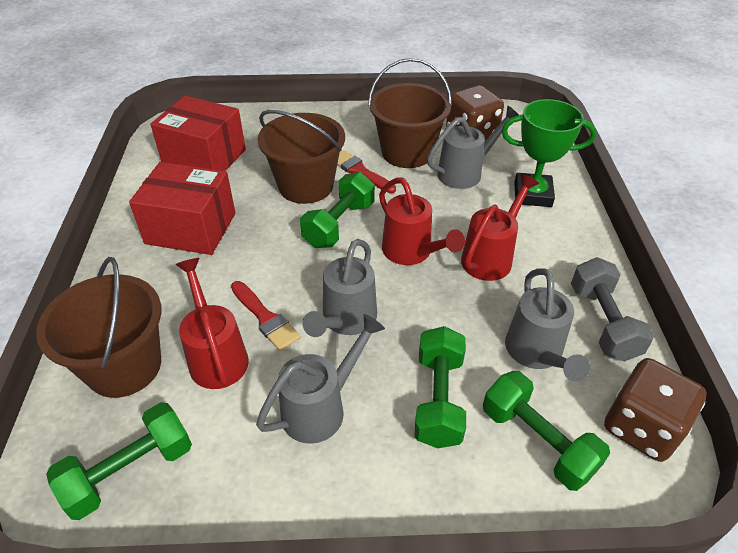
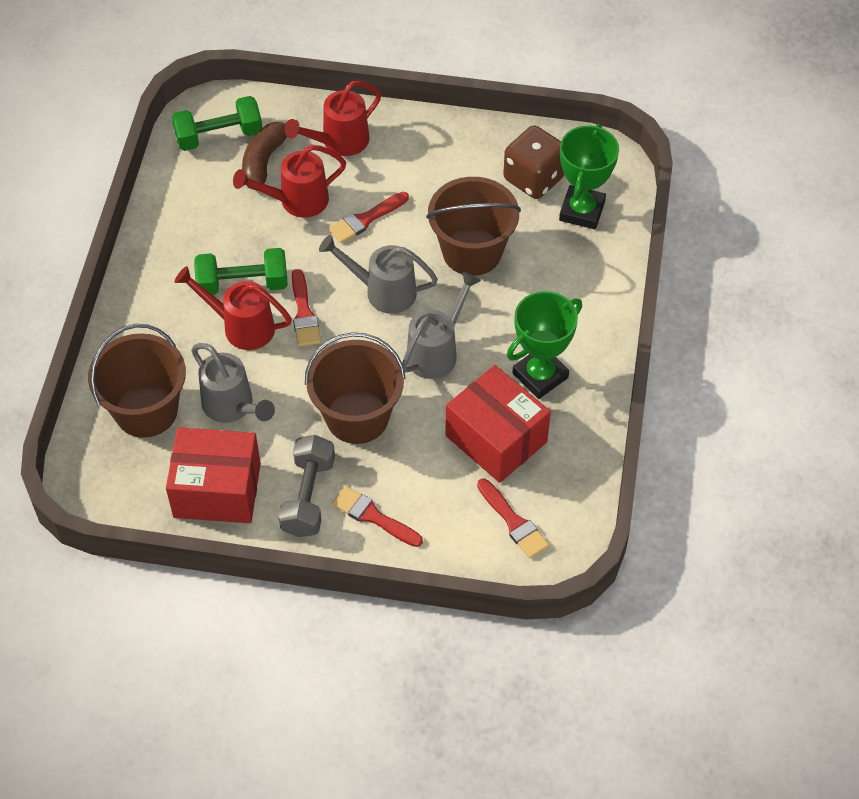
brown banana: 0 -> 1
brown dice: 2 -> 1
green dumbbell: 4 -> 2
green trophy: 1 -> 2
grey watering can: 4 -> 3
red brush: 2 -> 4

